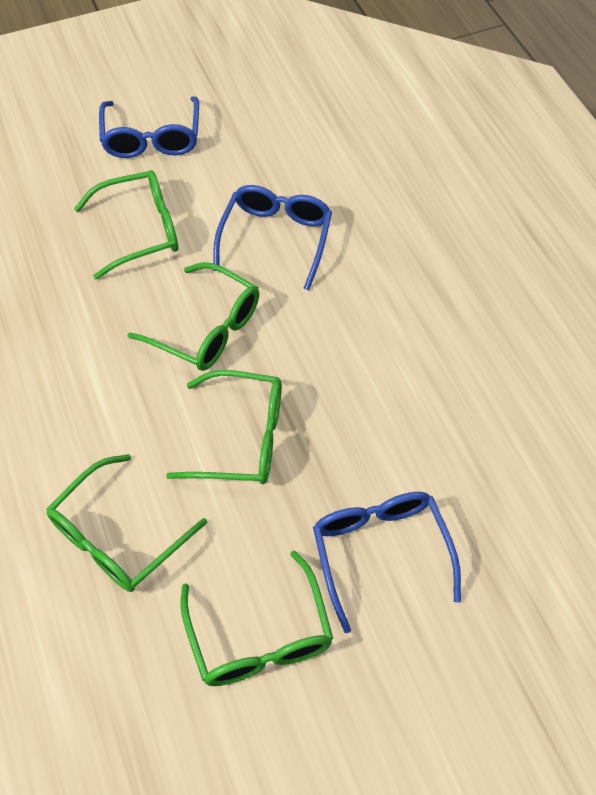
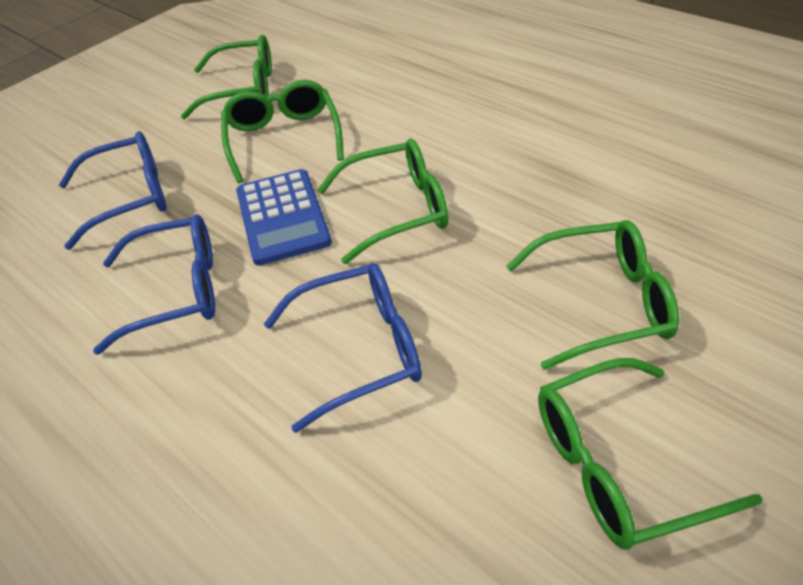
blue calculator: 0 -> 1

